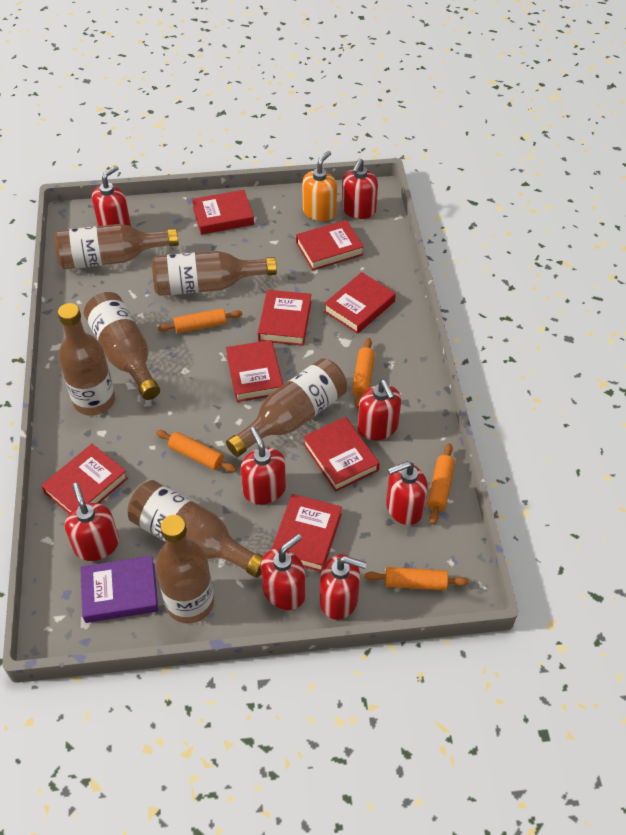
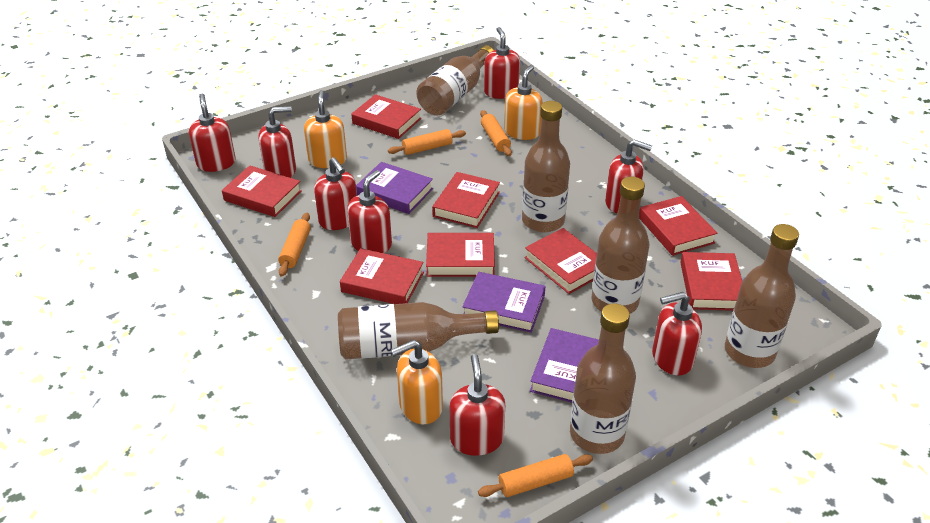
brown bottle: 7 -> 6
orange rolling pin: 5 -> 4
orange soap dispenser: 1 -> 3
purple book: 1 -> 3

